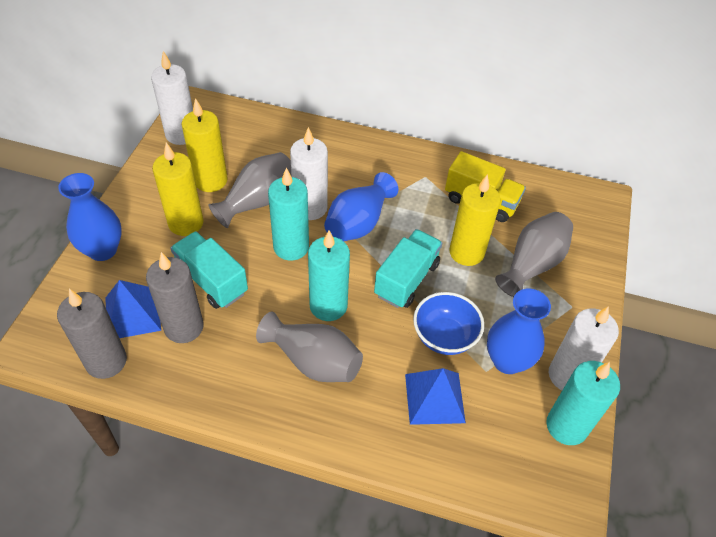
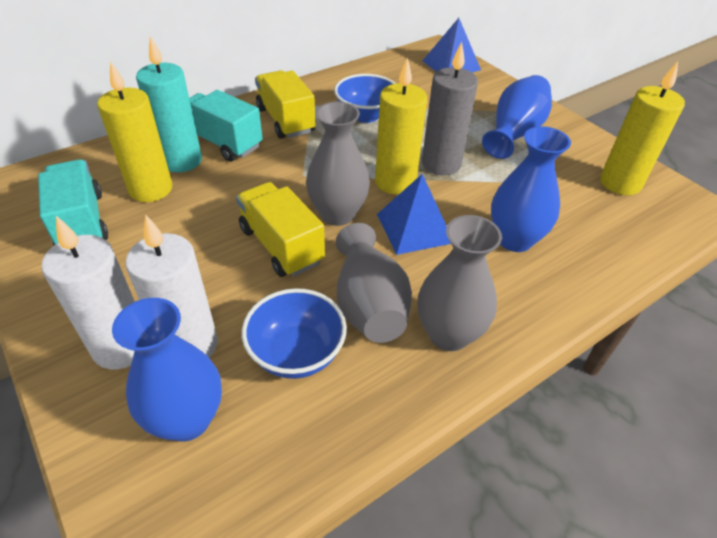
blue bowl: 1 -> 2
grey candle: 2 -> 1
turquoise candle: 3 -> 1
white candle: 3 -> 2
yellow truck: 1 -> 2

